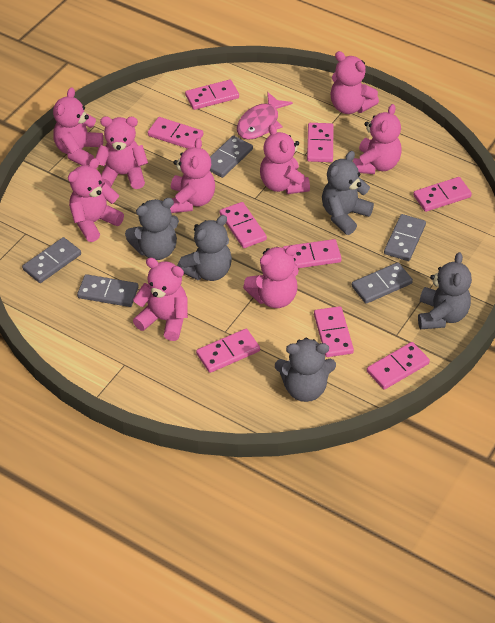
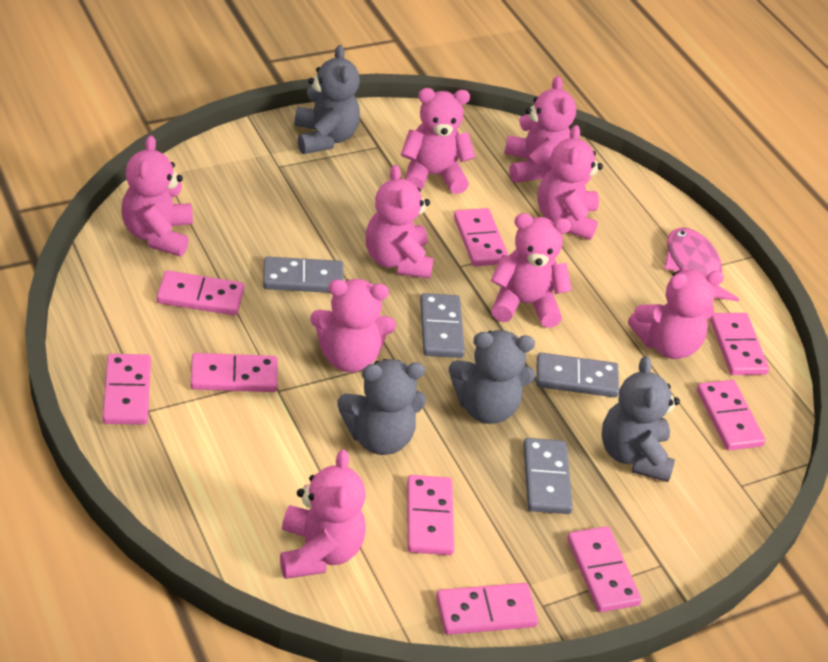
grey domino: 5 -> 4
grey teddy bear: 5 -> 4

